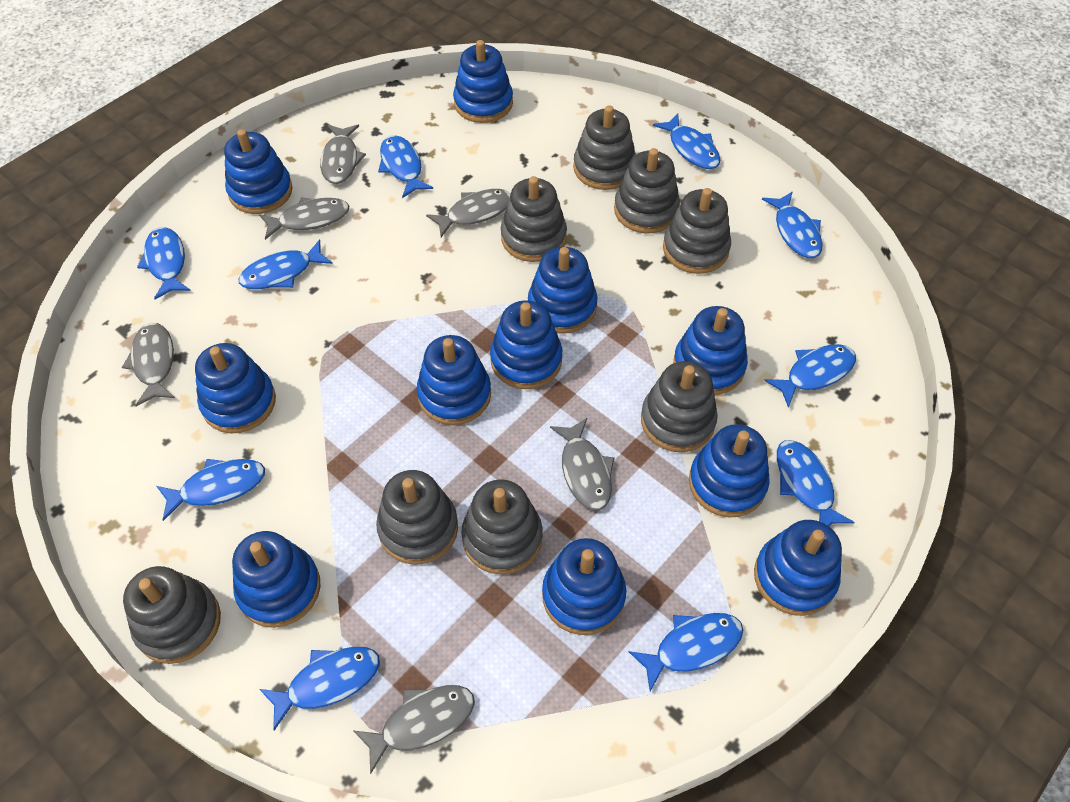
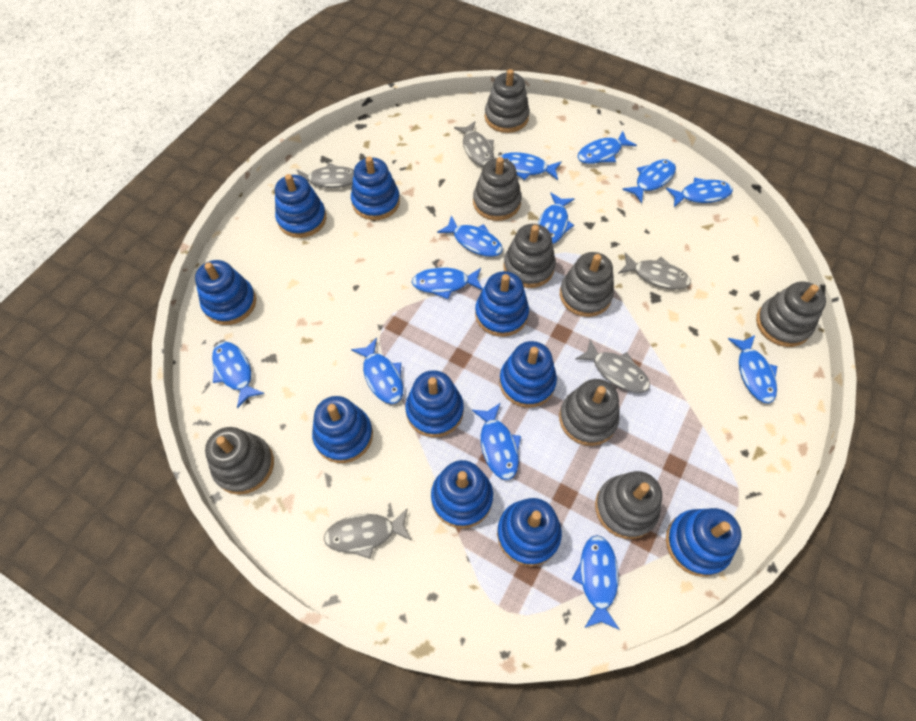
blue fish: 10 -> 12
blue stacking toy: 11 -> 10
grey fish: 6 -> 5

